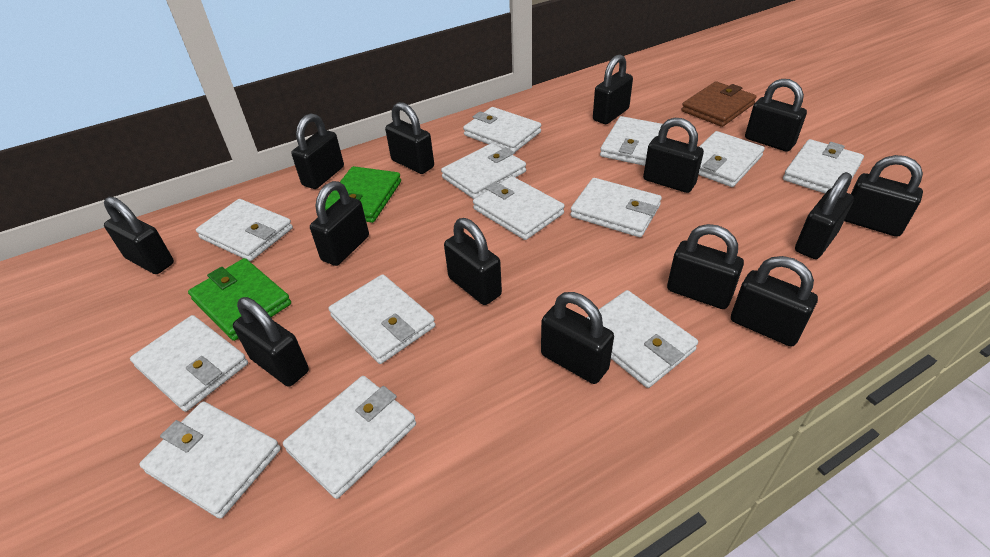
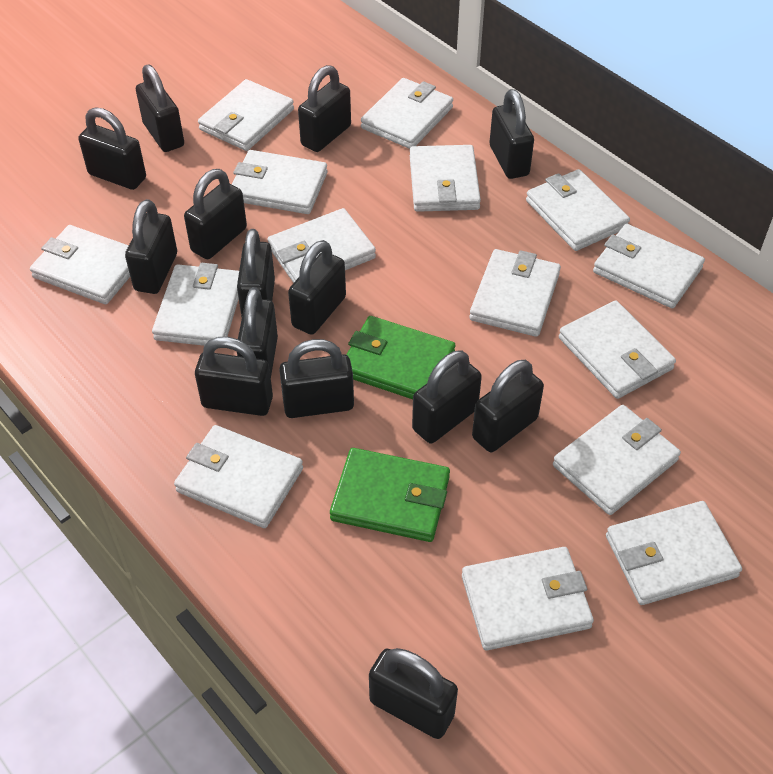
brown wallet: 1 -> 0
white wallet: 13 -> 15

